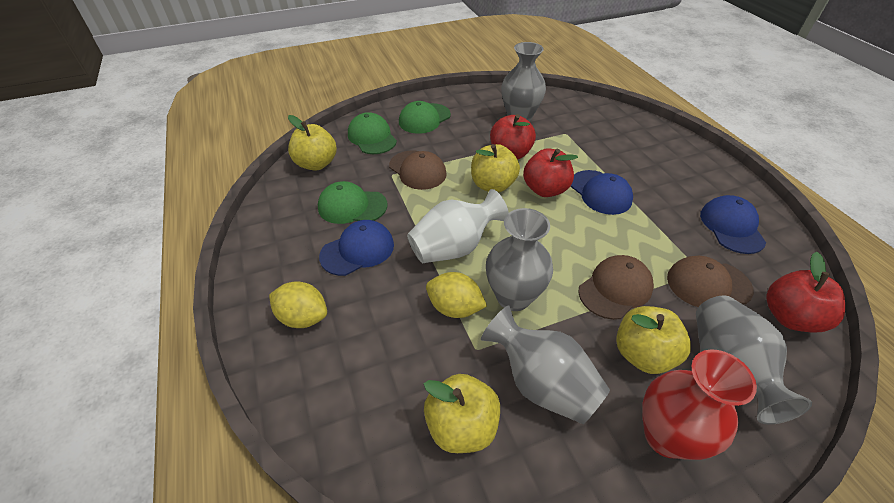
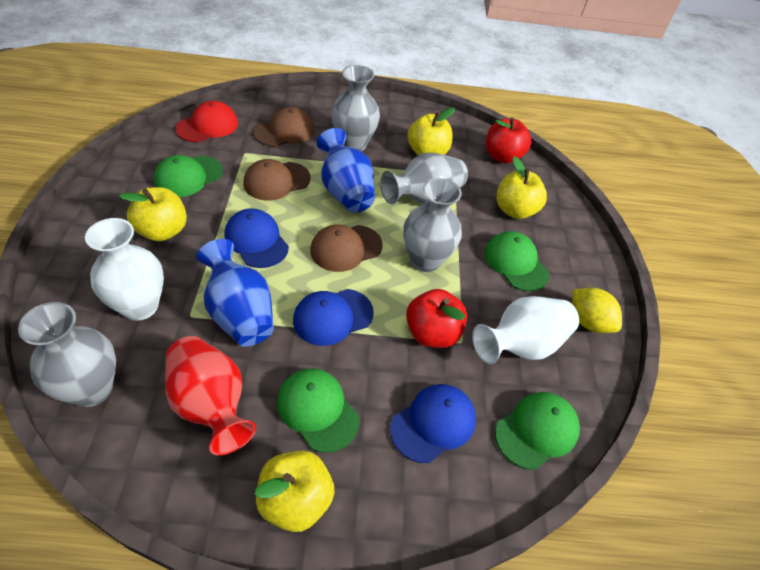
blue vase: 0 -> 2
green cap: 3 -> 4
red apple: 3 -> 2
red cap: 0 -> 1
white vase: 1 -> 2
yellow lemon: 2 -> 1

